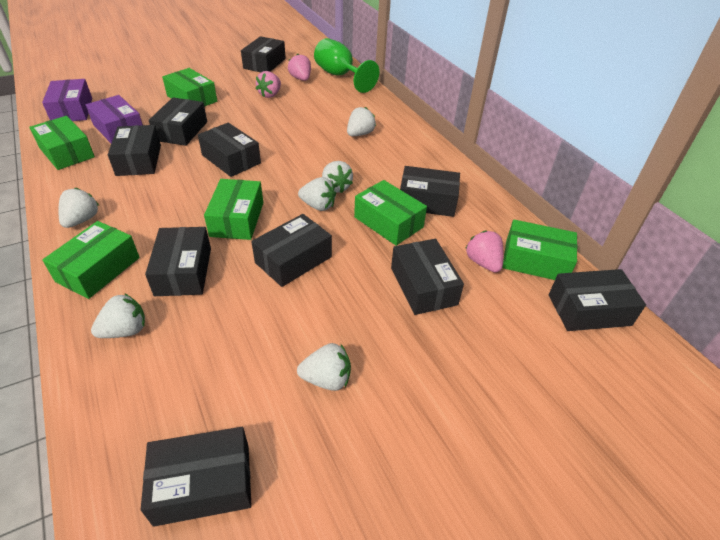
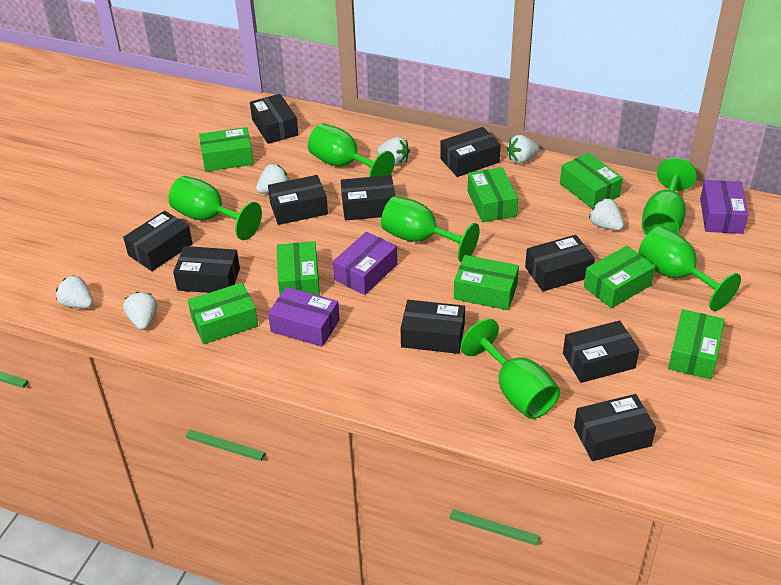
green box: 6 -> 8
green goblet: 1 -> 6
pink strawberry: 3 -> 0
purple box: 2 -> 3

